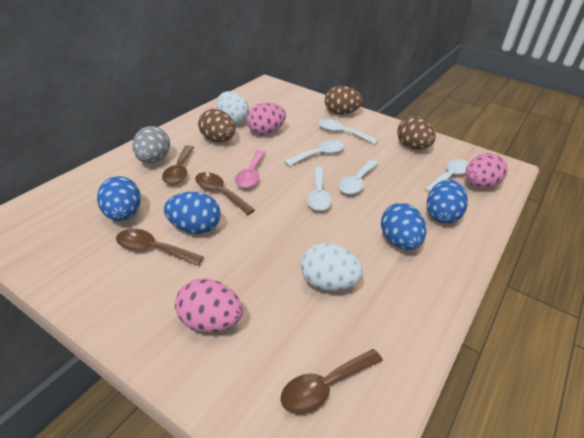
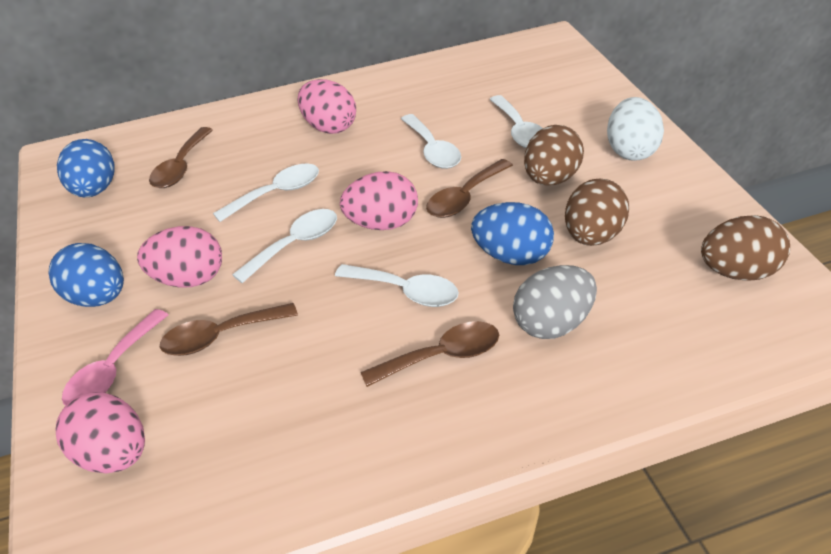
blue egg: 4 -> 3
pink egg: 3 -> 4
white egg: 2 -> 1

